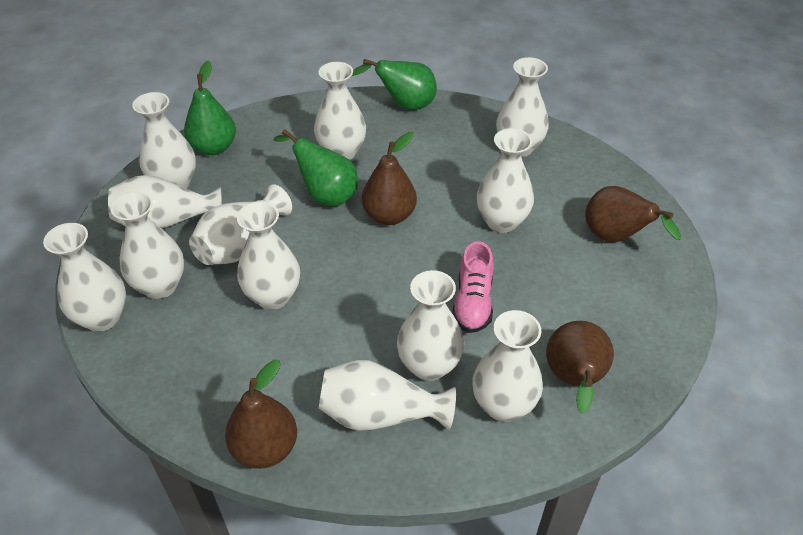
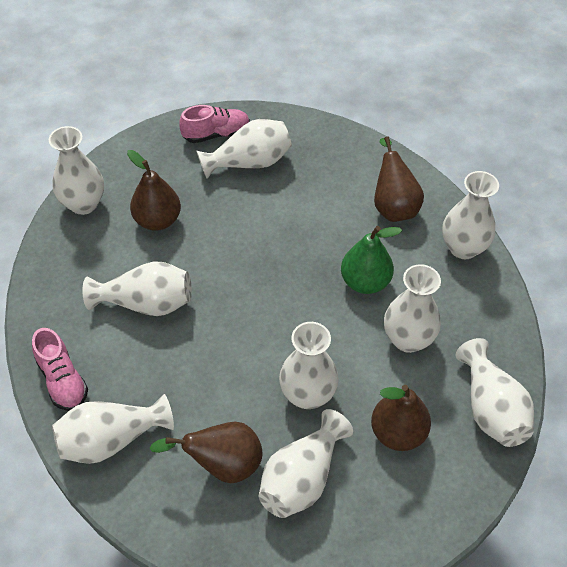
green pear: 3 -> 1
pink shoe: 1 -> 2
white vase: 12 -> 9

